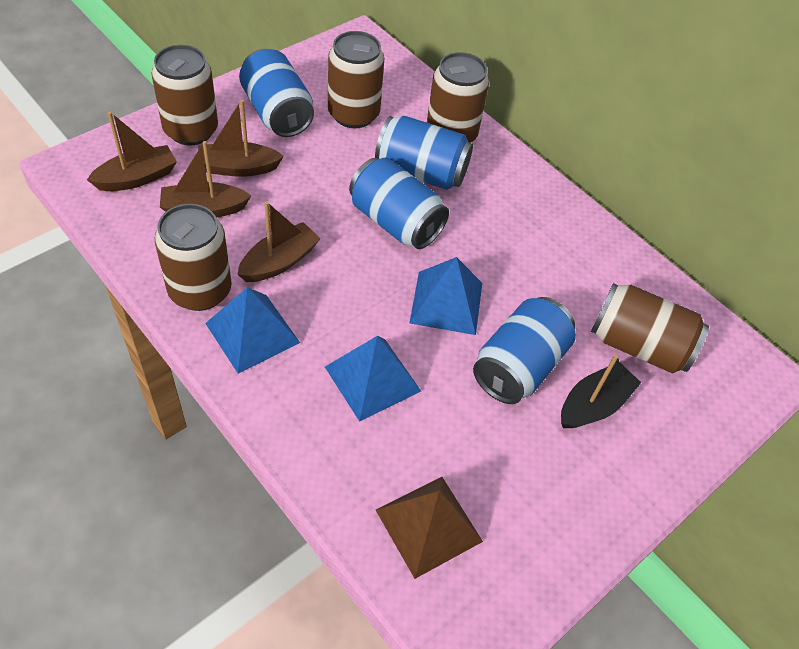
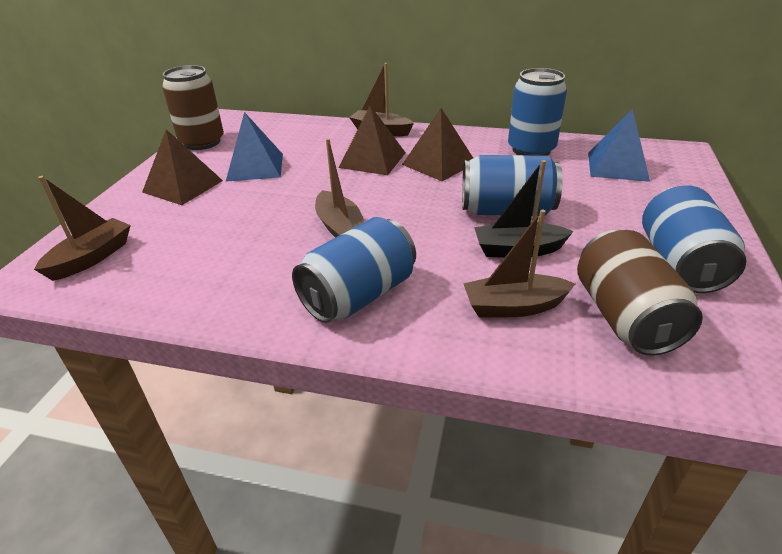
blue pyramid: 3 -> 2
brown can: 5 -> 2
brown pyramid: 1 -> 3

